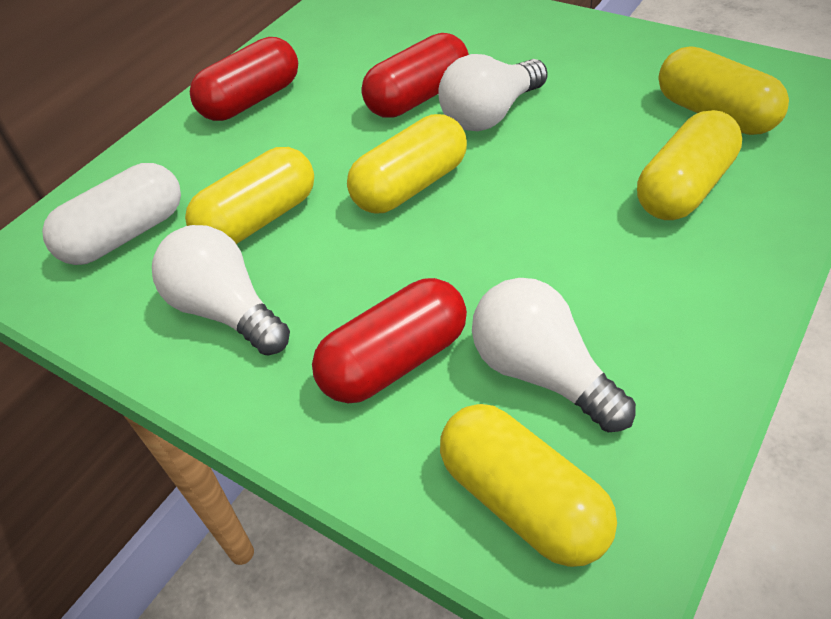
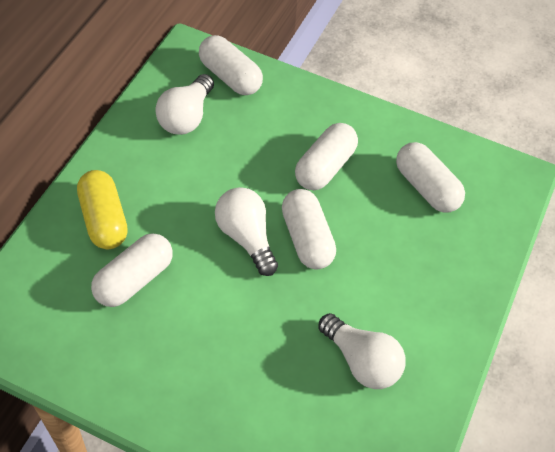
red capsule: 3 -> 0
white capsule: 1 -> 5
yellow capsule: 5 -> 1

